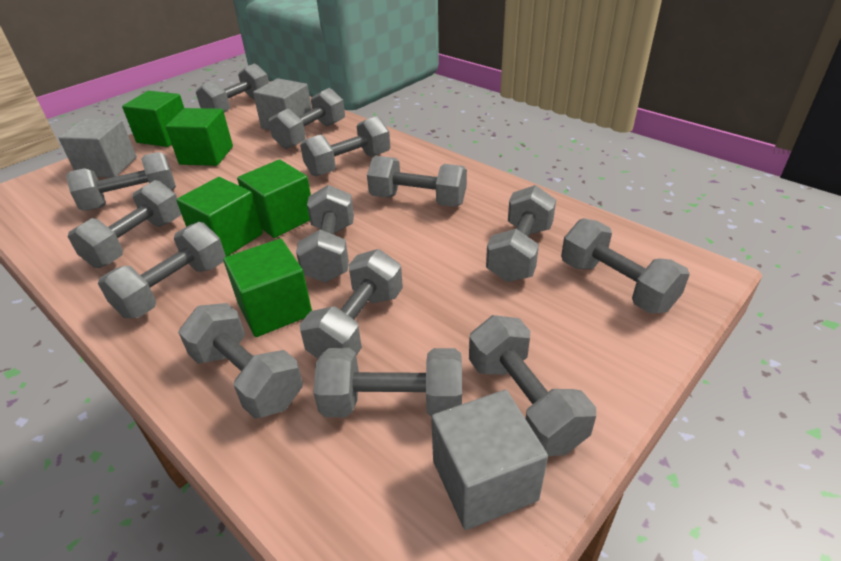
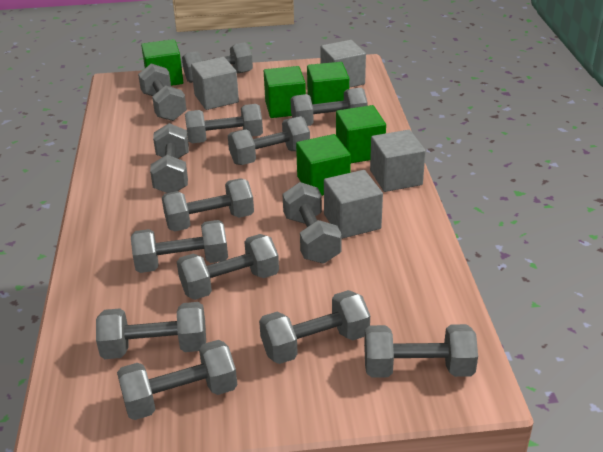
grey cube: 3 -> 4

